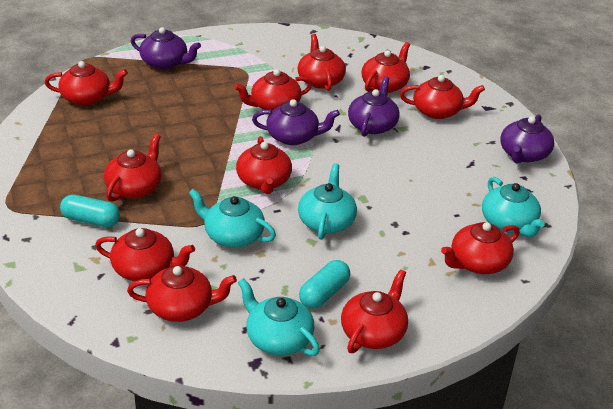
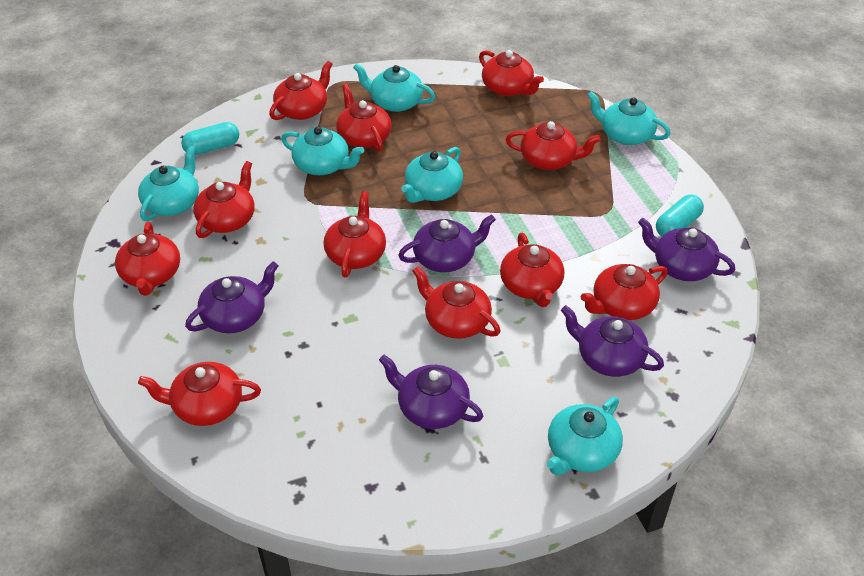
purple teapot: 4 -> 5
turquoise teapot: 4 -> 6

